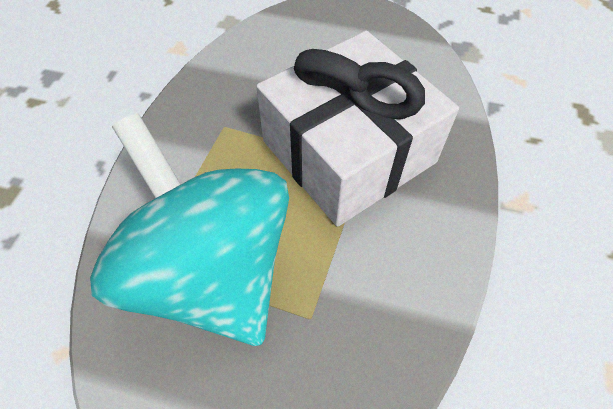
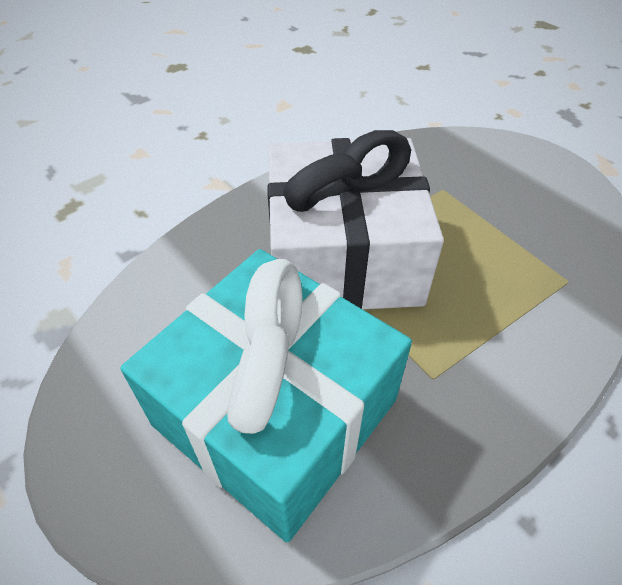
turquoise gift: 0 -> 1
turquoise spinning top: 1 -> 0

